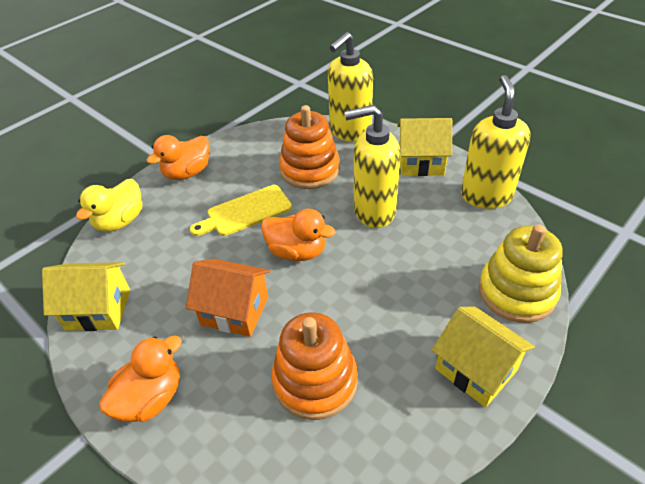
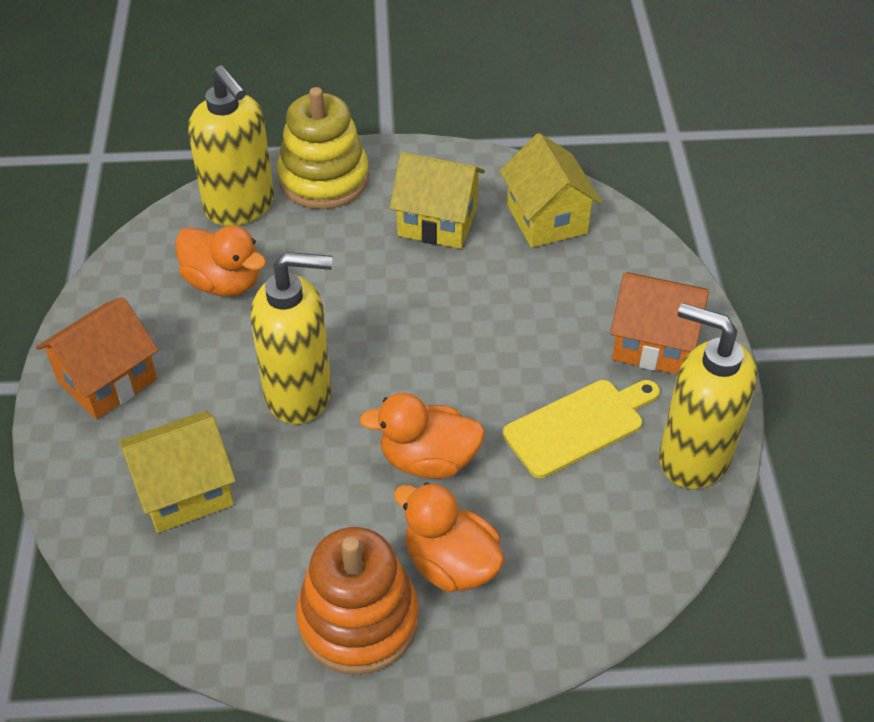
orange house: 1 -> 2
orange stacking toy: 2 -> 1
yellow duck: 1 -> 0

